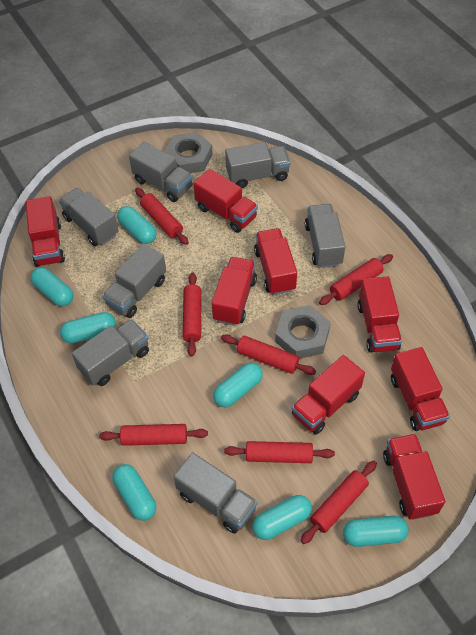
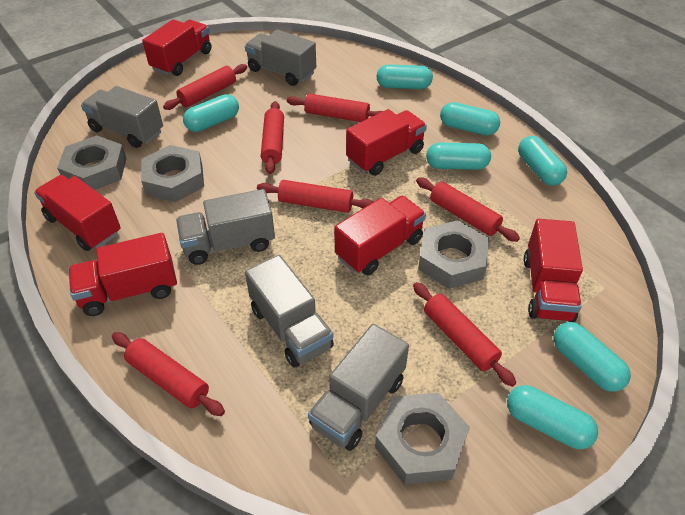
grey nut: 2 -> 4
grey truck: 7 -> 5
red truck: 8 -> 6

